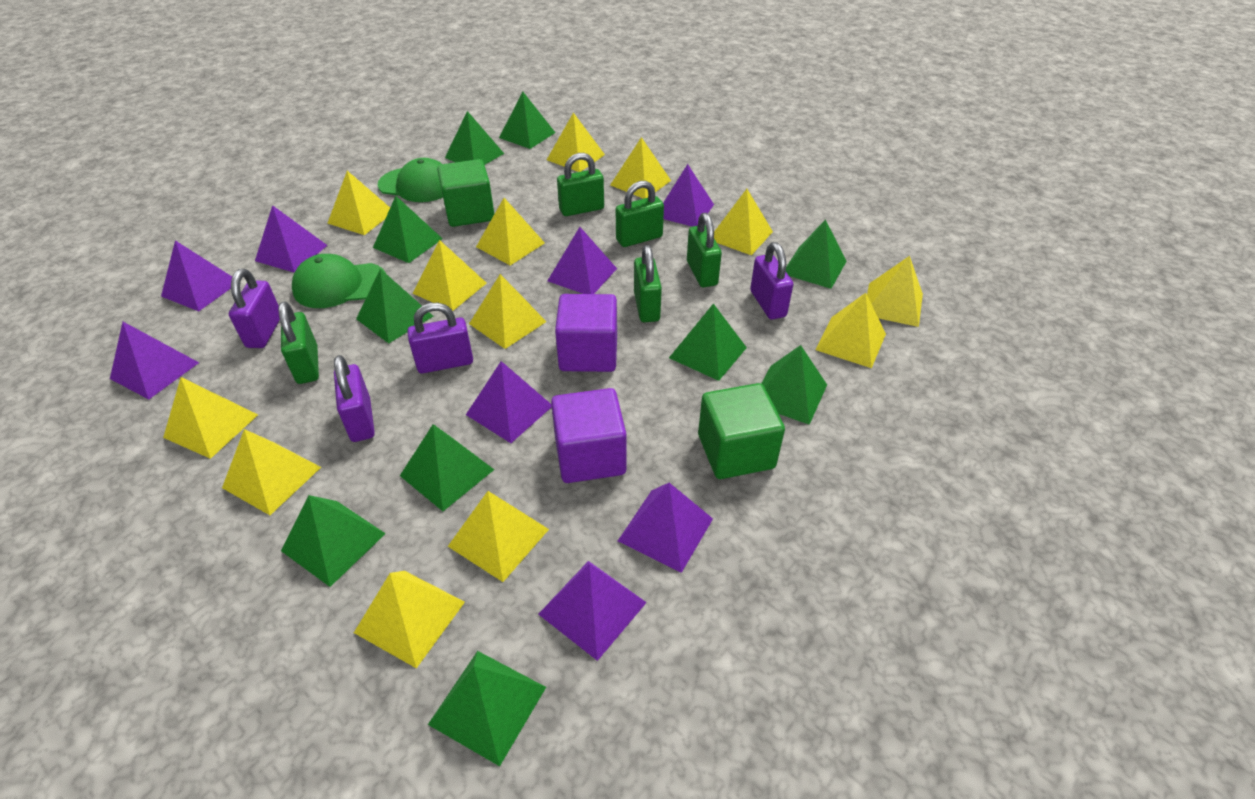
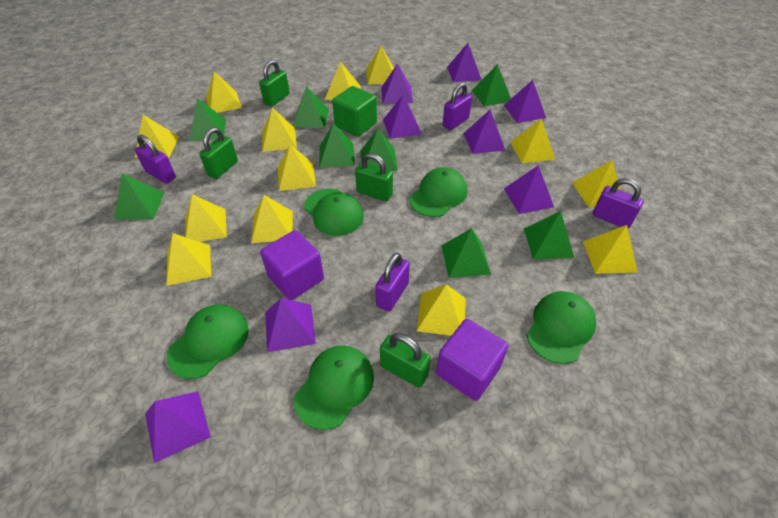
green cap: 2 -> 5
green cube: 2 -> 1
green padlock: 5 -> 4
green pyramid: 10 -> 8

